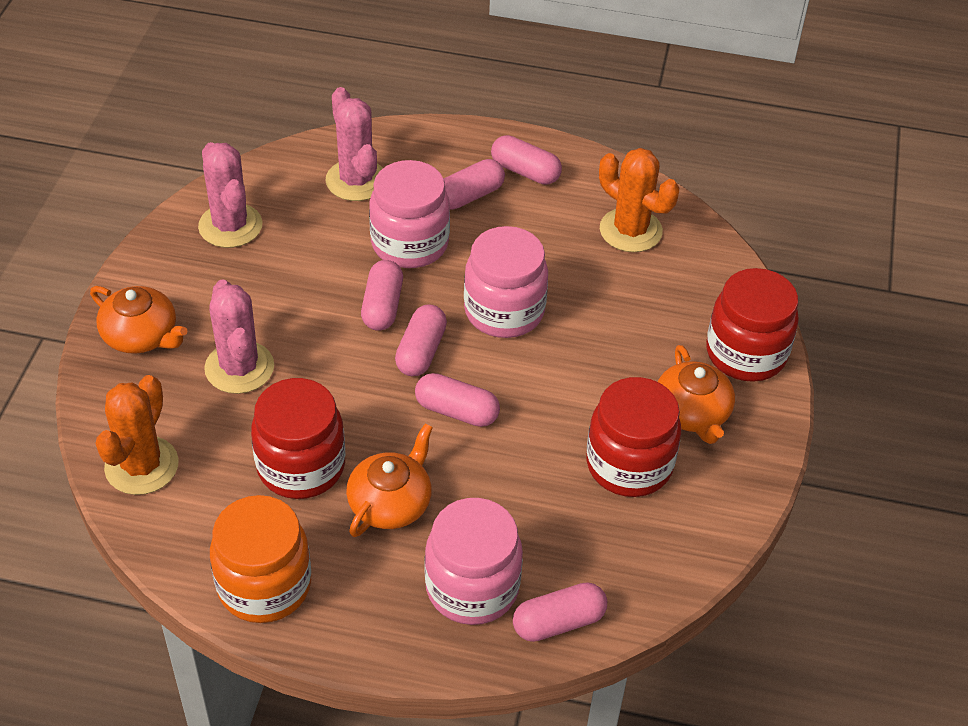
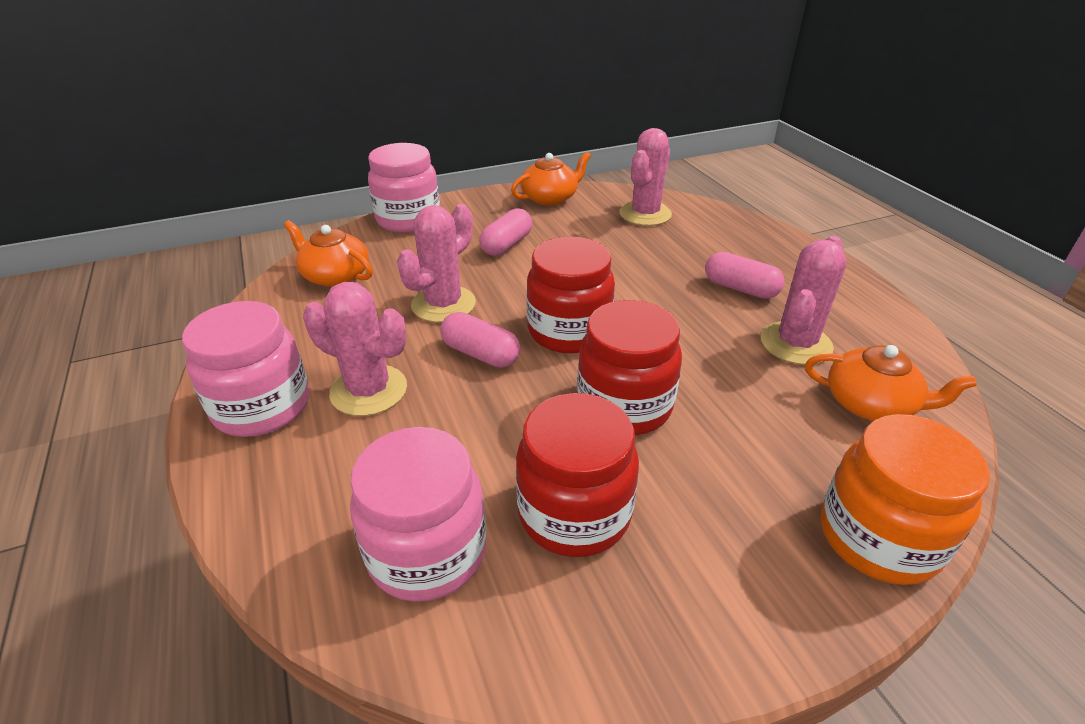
orange cactus: 2 -> 0
pink cactus: 3 -> 4
pink capsule: 6 -> 3

